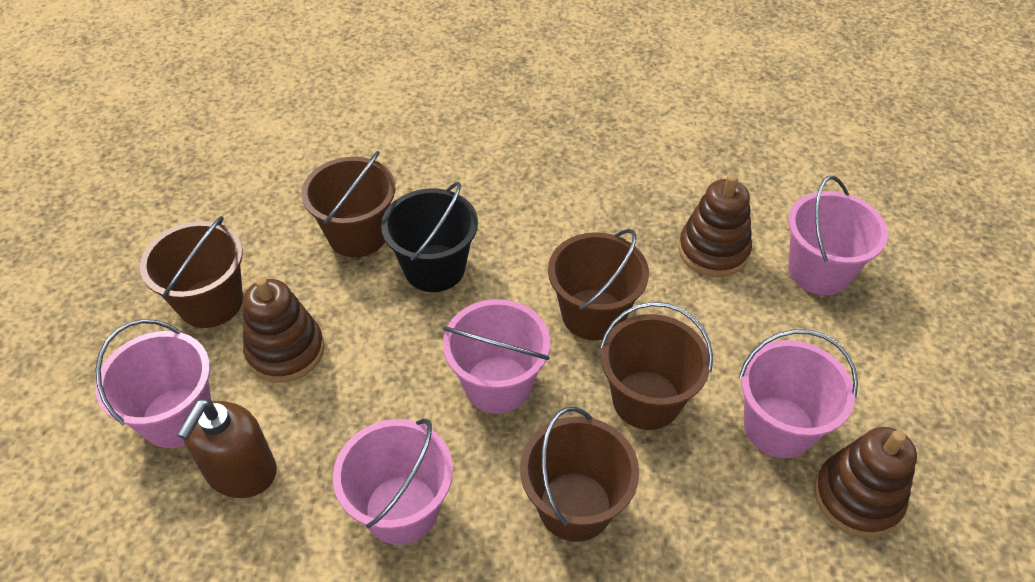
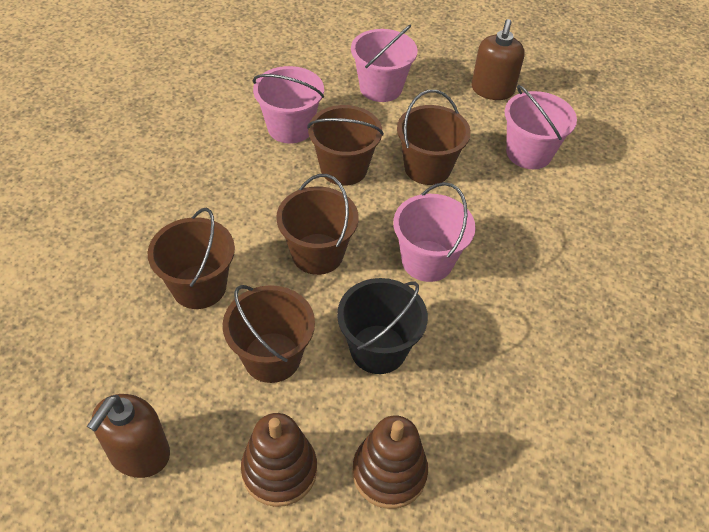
brown soap dispenser: 1 -> 2
brown stacking toy: 3 -> 2
pink bucket: 5 -> 4

